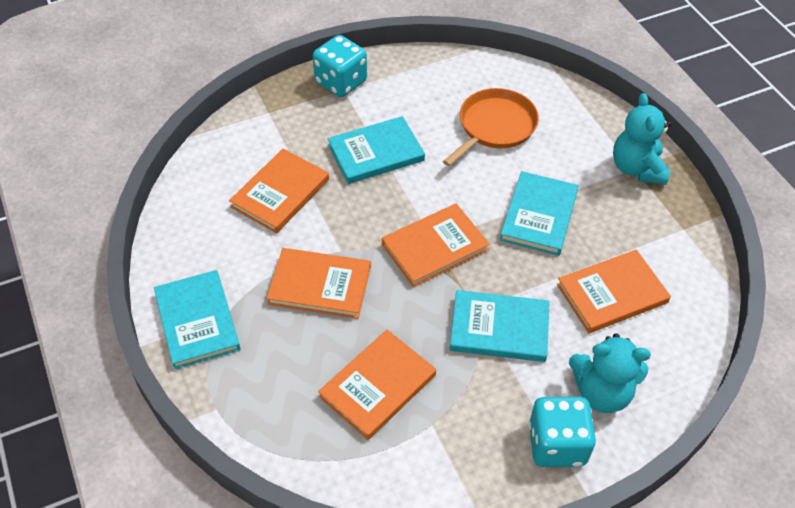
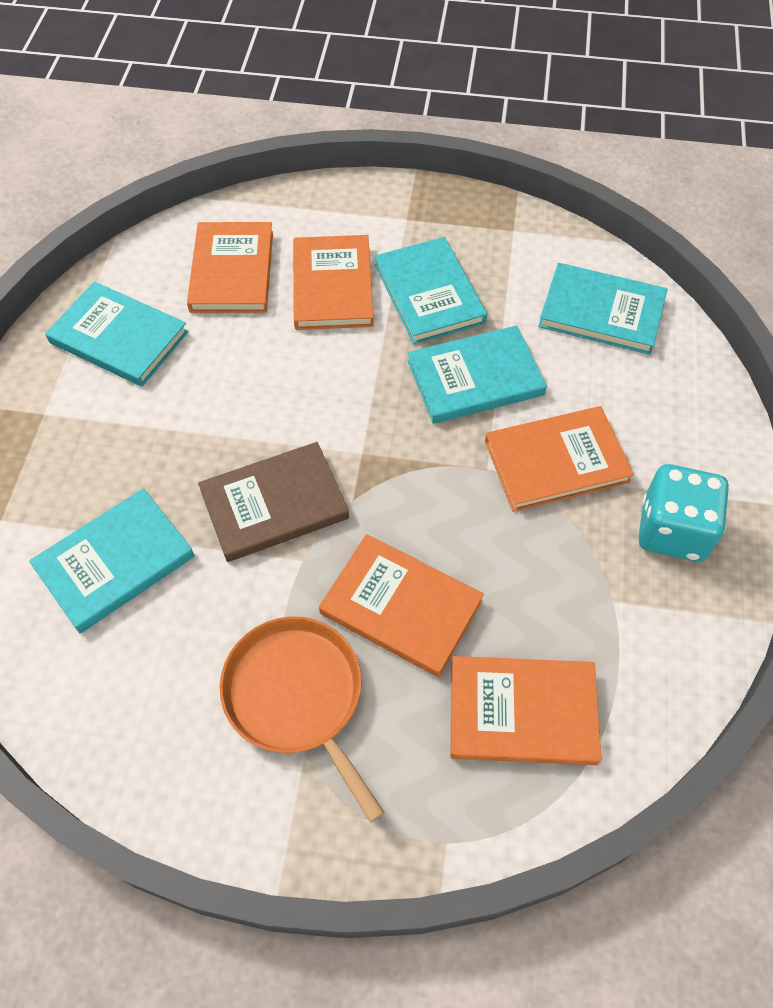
brown book: 0 -> 1
turquoise book: 4 -> 5
turquoise dice: 2 -> 1
turquoise teddy bear: 2 -> 0

